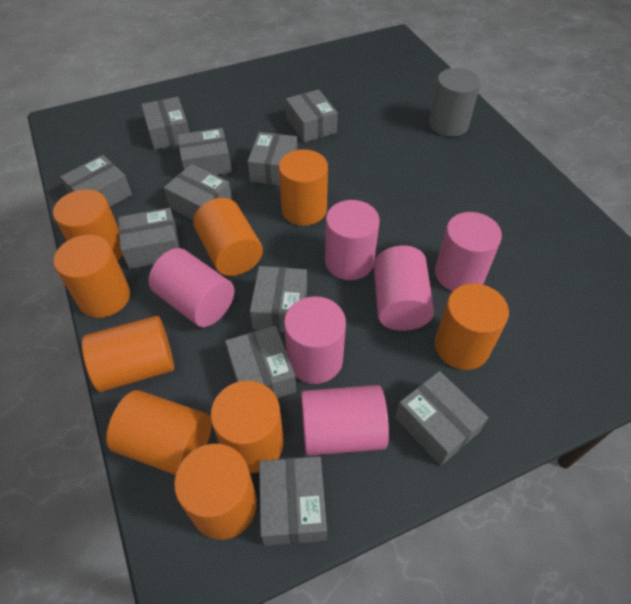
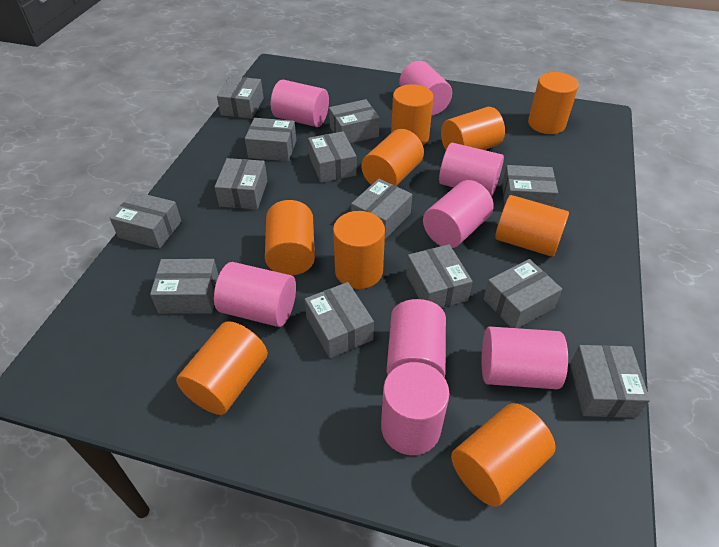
grey box: 11 -> 13
grey cylinder: 1 -> 0
pink cylinder: 6 -> 8

